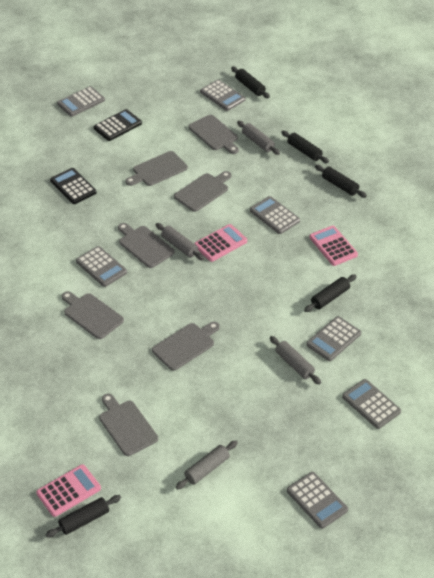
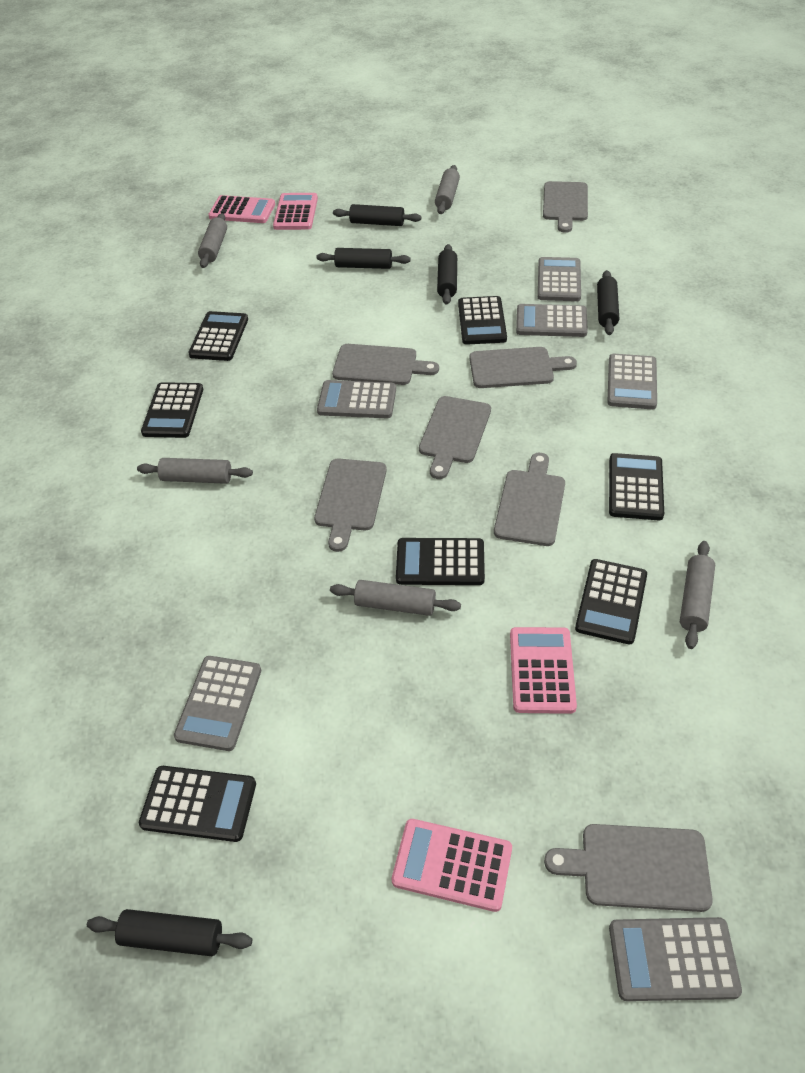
black calculator: 2 -> 7
grey calculator: 7 -> 6
grey rolling pin: 4 -> 5
pink calculator: 3 -> 4

